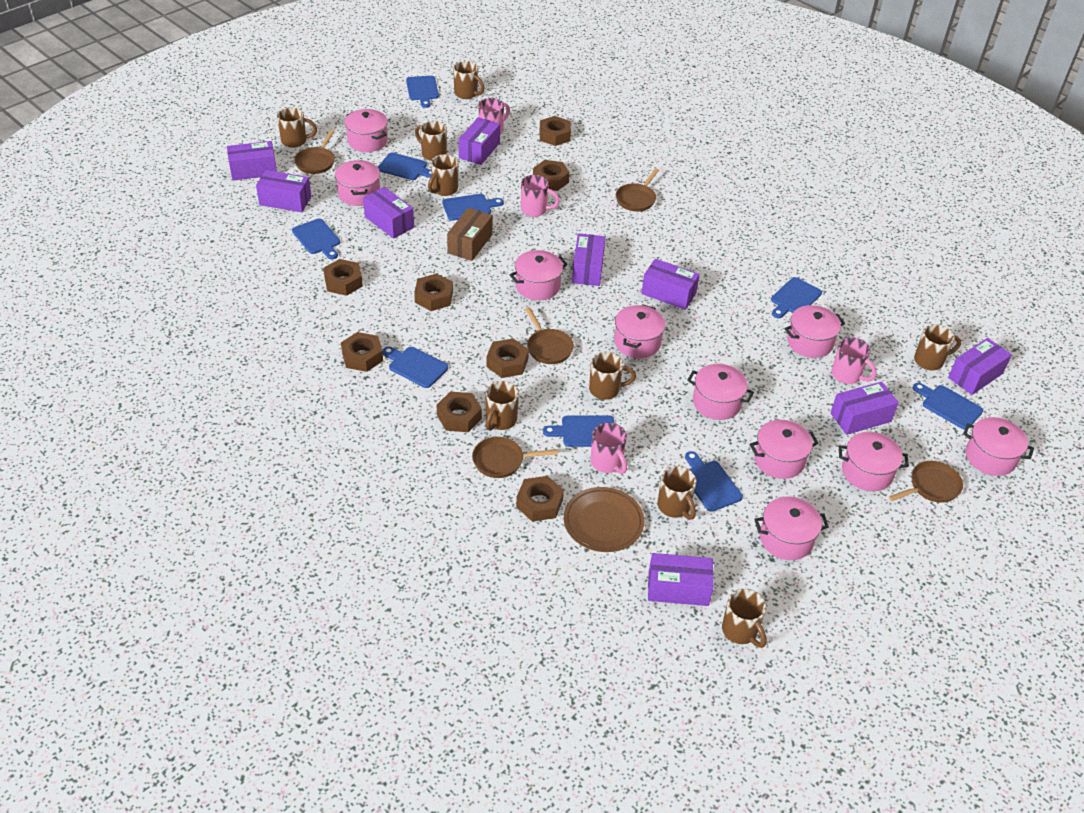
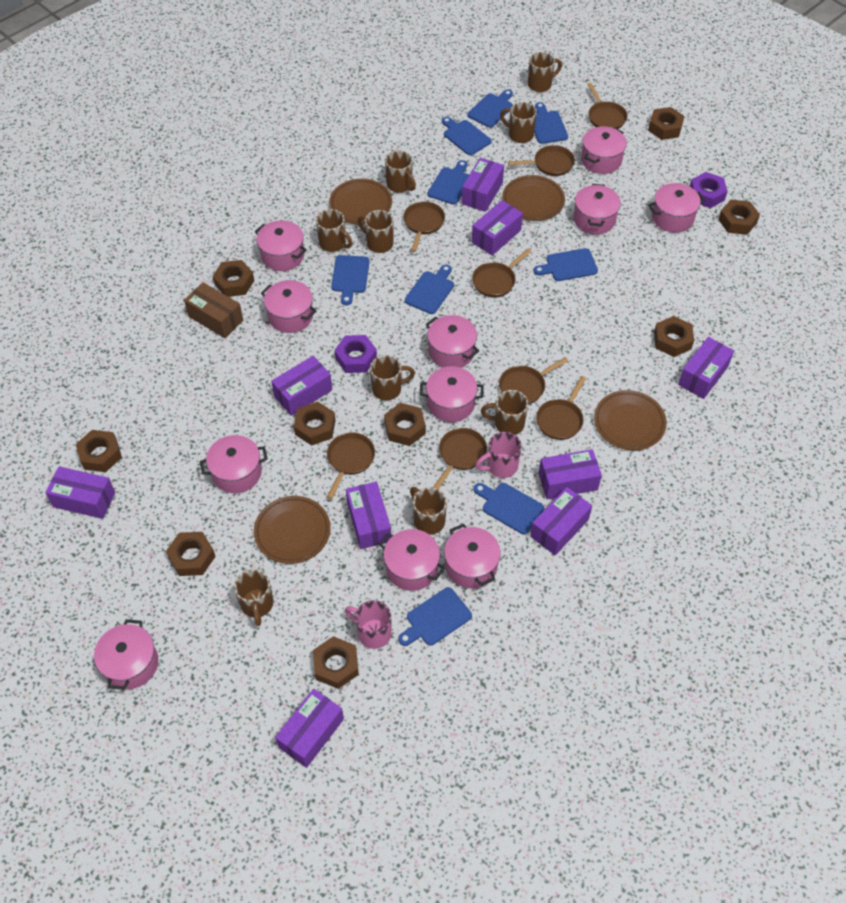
brown nut: 8 -> 9
brown pan: 5 -> 8
brown plate: 1 -> 4
pink mug: 4 -> 2
pink pot: 10 -> 11
purple nut: 0 -> 2

